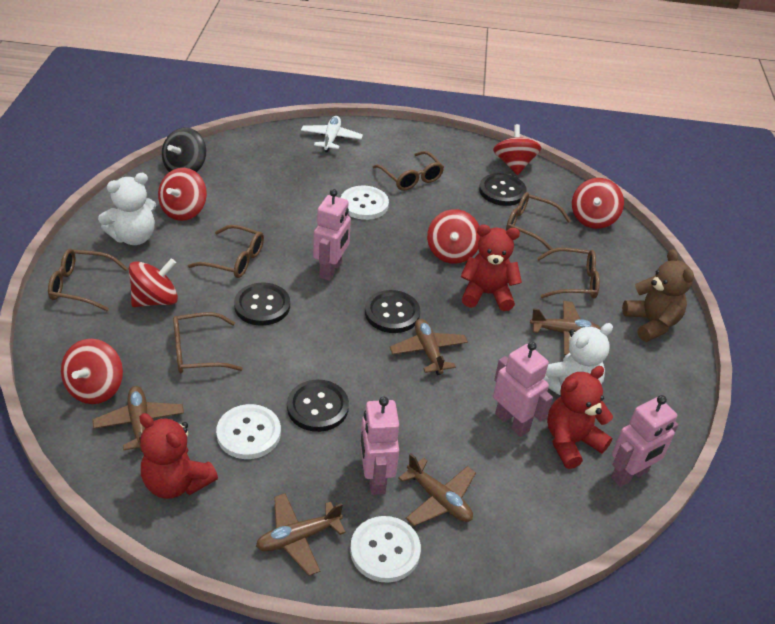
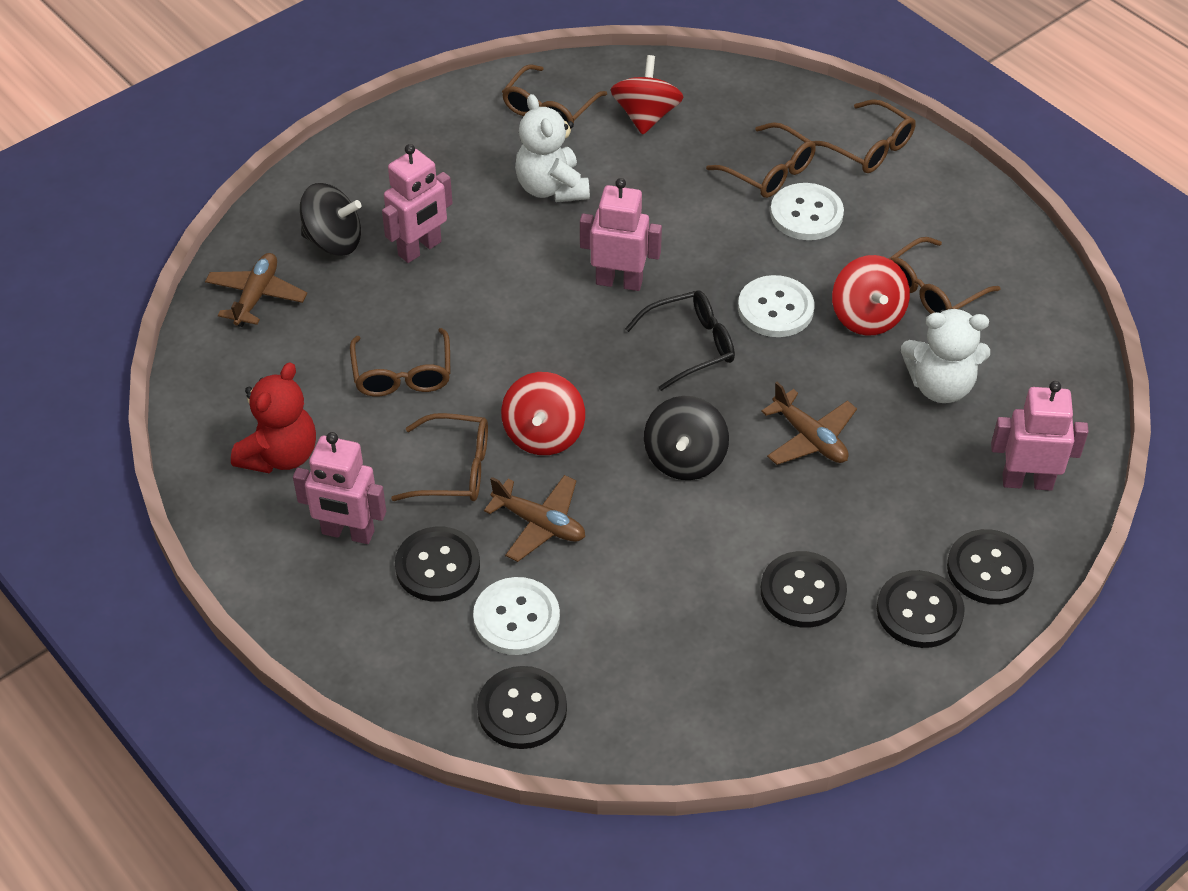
black button: 4 -> 5
black glasses: 0 -> 1
black spinning top: 1 -> 2
brown plane: 5 -> 3
brown teddy bear: 1 -> 0
red spinning top: 6 -> 3
red teddy bear: 3 -> 1
white plane: 1 -> 0

